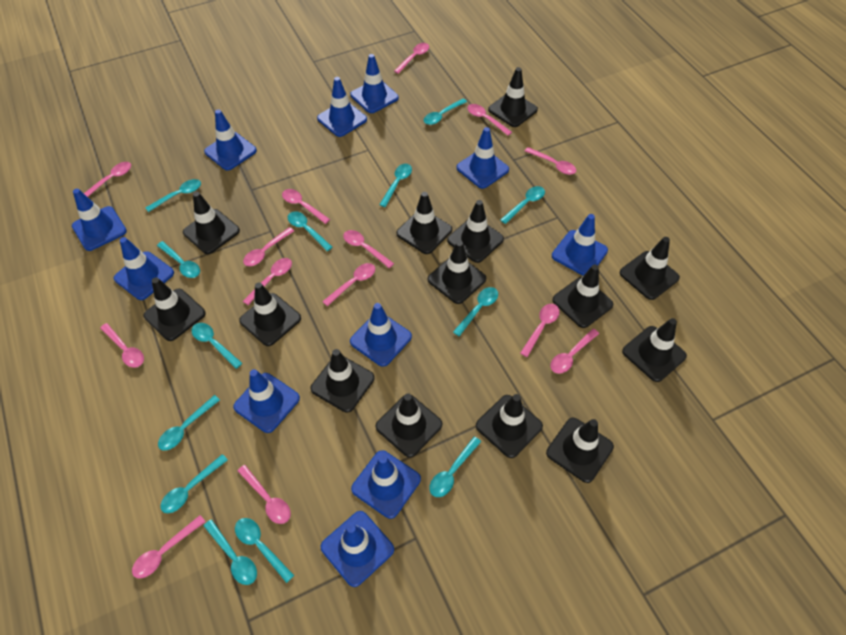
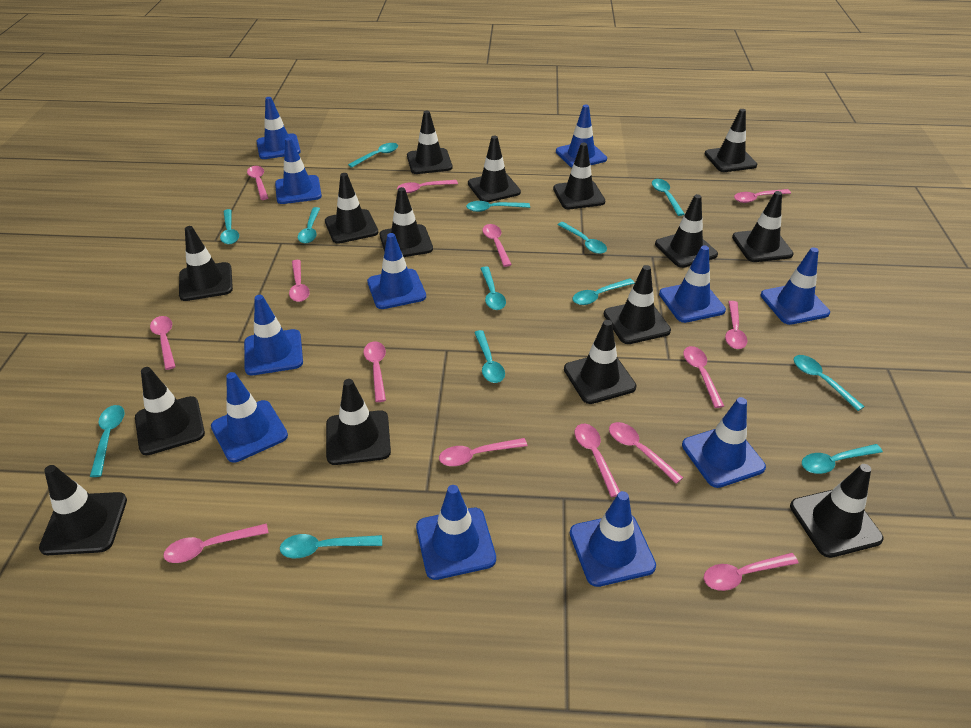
black traffic cone: 14 -> 15

